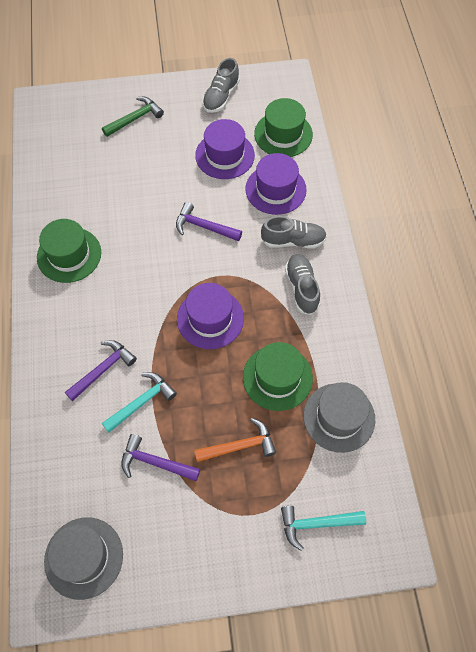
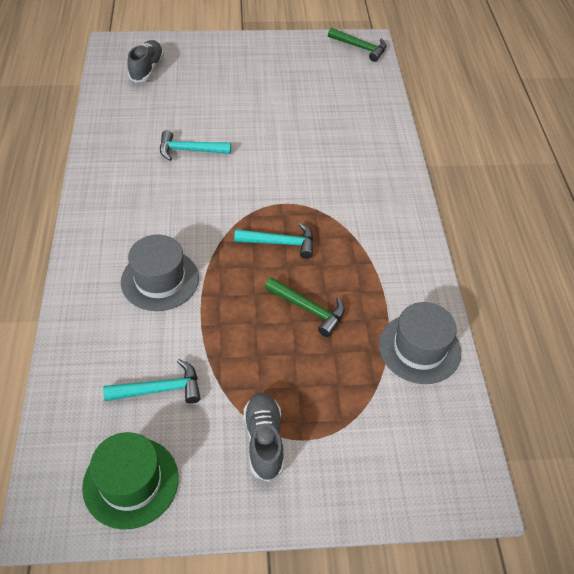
green hammer: 1 -> 2
green hat: 3 -> 1
grey shoe: 3 -> 2
orange hammer: 1 -> 0
purple hammer: 3 -> 0
purple hat: 3 -> 0
turquoise hammer: 2 -> 3

